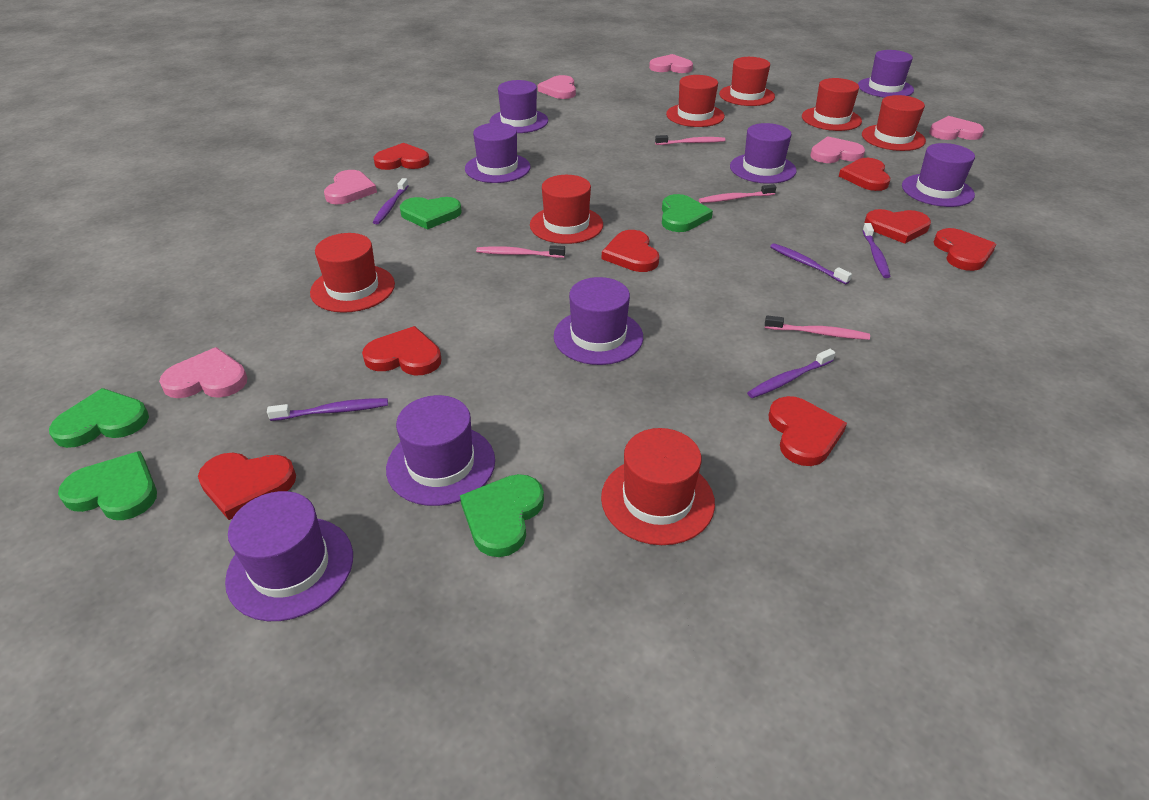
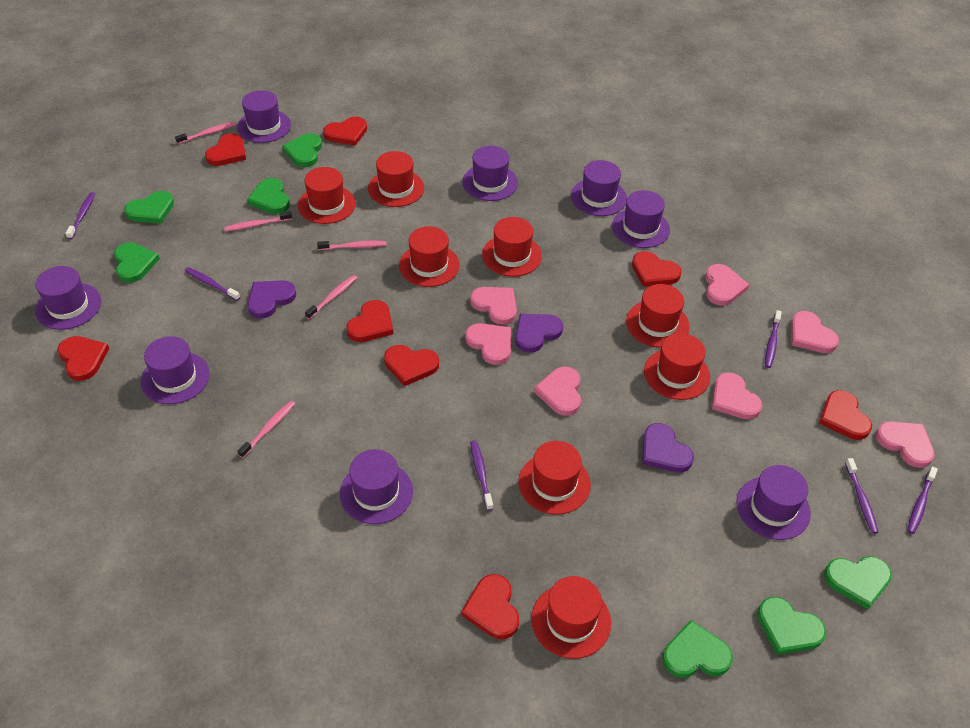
green heart: 5 -> 7
pink heart: 6 -> 7
pink toothbrush: 4 -> 5
purple heart: 0 -> 3
purple toothbrush: 5 -> 6
red hat: 7 -> 8

